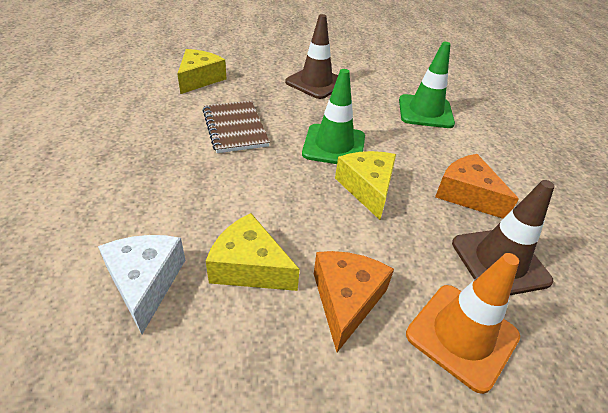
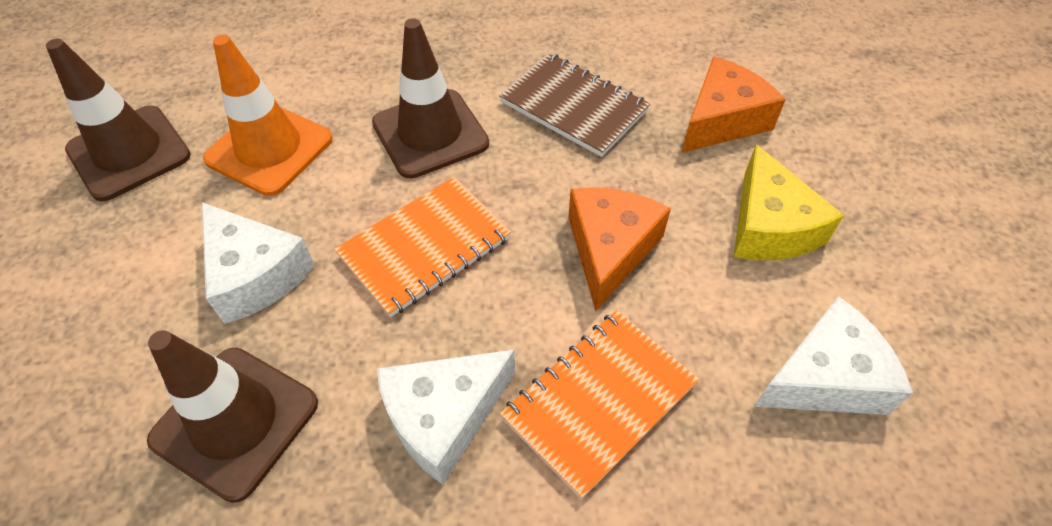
brown traffic cone: 2 -> 3
green traffic cone: 2 -> 0
orange notebook: 0 -> 2
white cheese: 1 -> 3
yellow cheese: 3 -> 1

